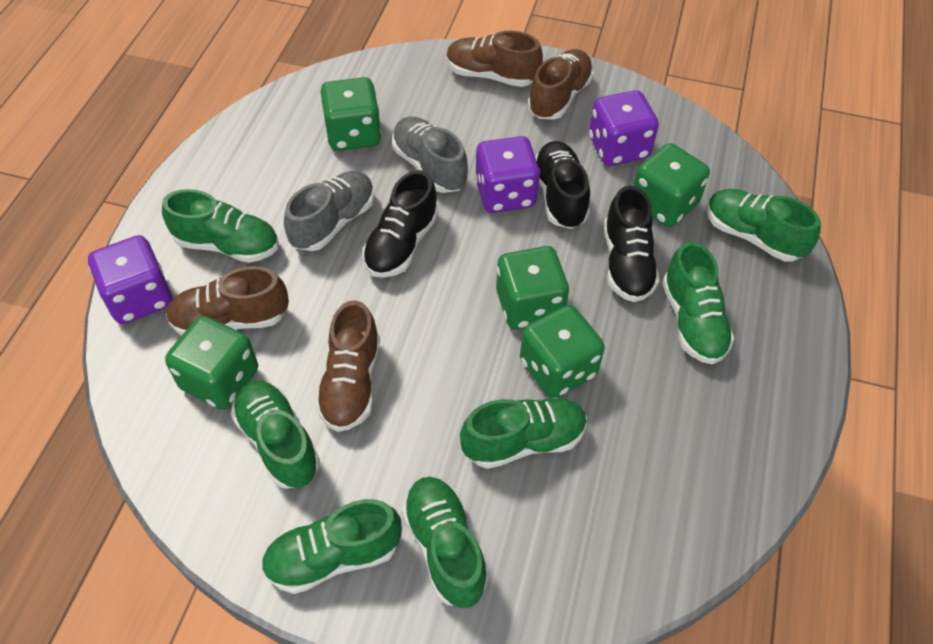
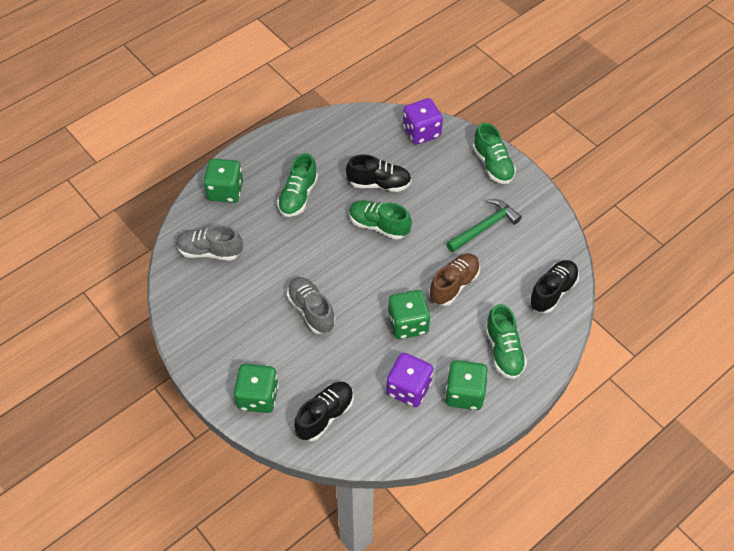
brown shoe: 4 -> 1
green dice: 5 -> 4
green hammer: 0 -> 1
green shoe: 7 -> 4
purple dice: 3 -> 2

